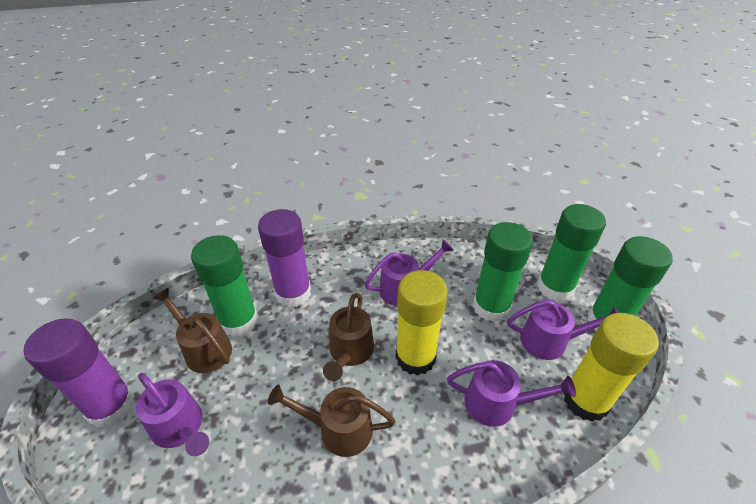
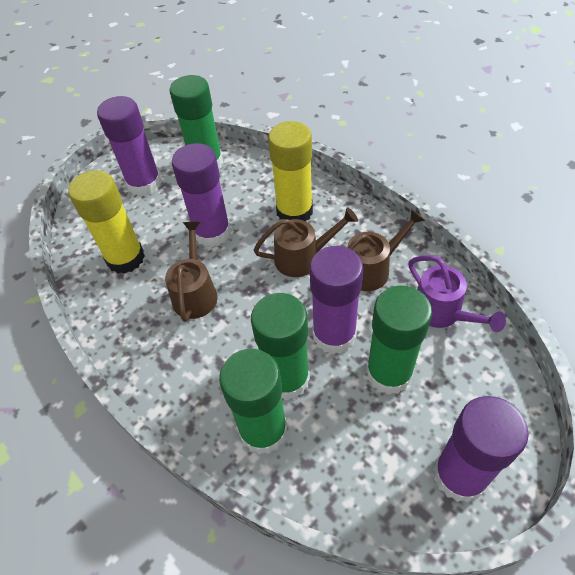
purple glue stick: 2 -> 4
purple watering can: 4 -> 1

